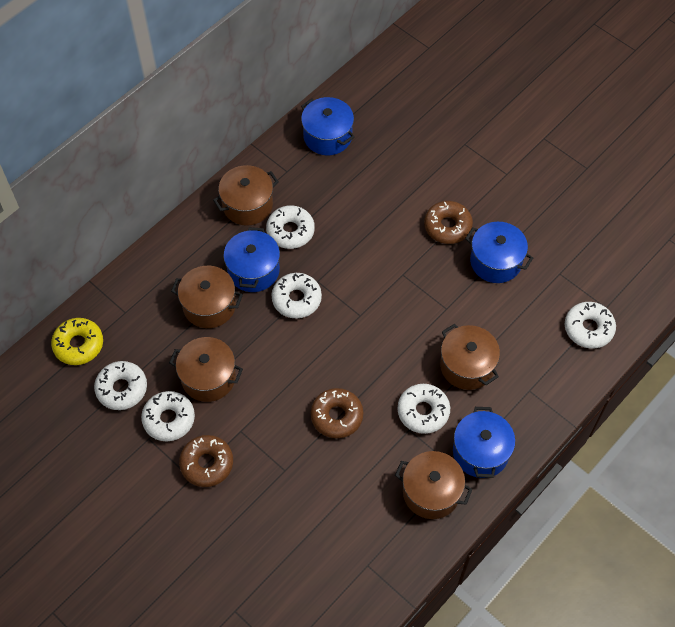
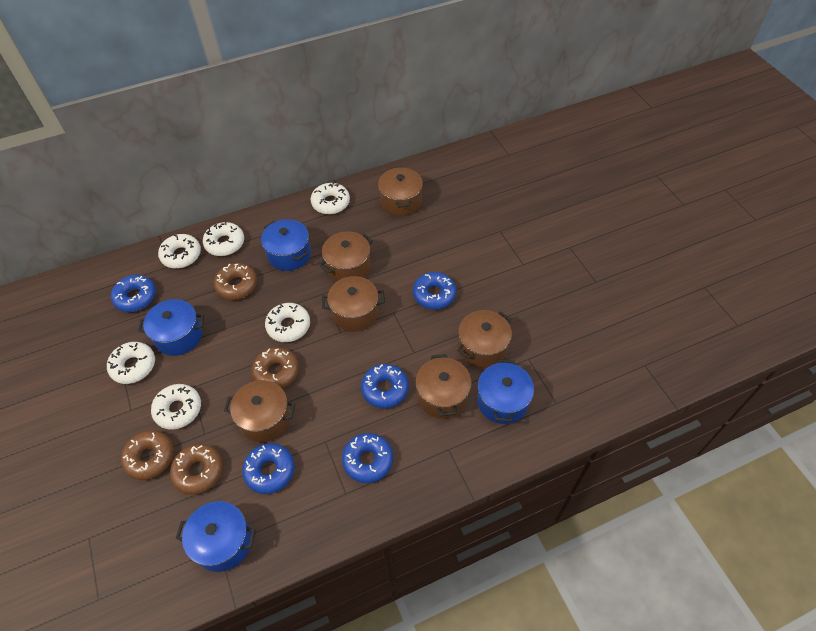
blue donut: 0 -> 5
brown donut: 3 -> 4
brown pot: 5 -> 6
yellow donut: 1 -> 0

